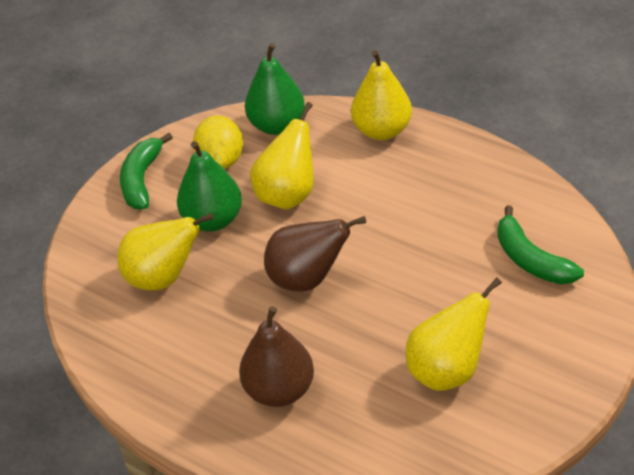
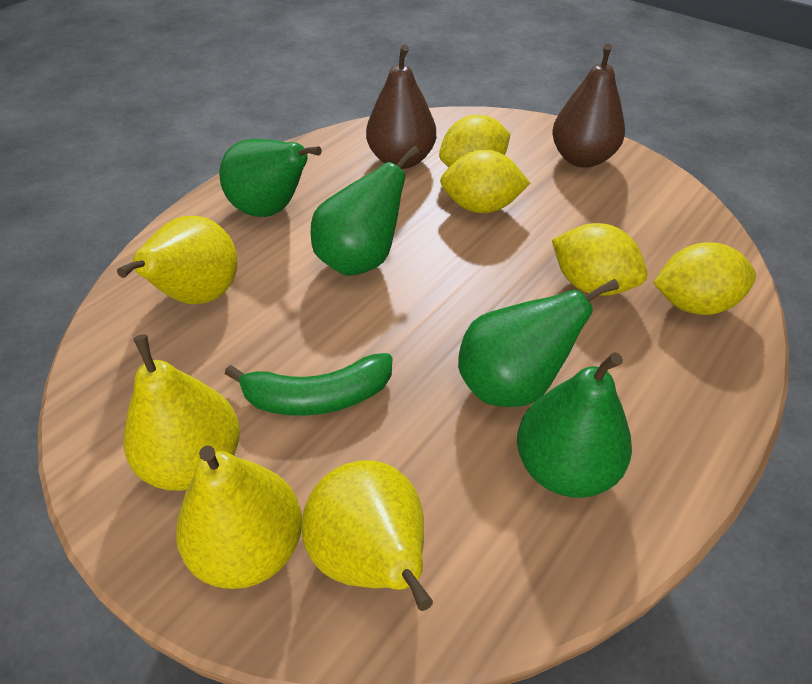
green banana: 2 -> 1
green pear: 2 -> 4
yellow lemon: 1 -> 4

